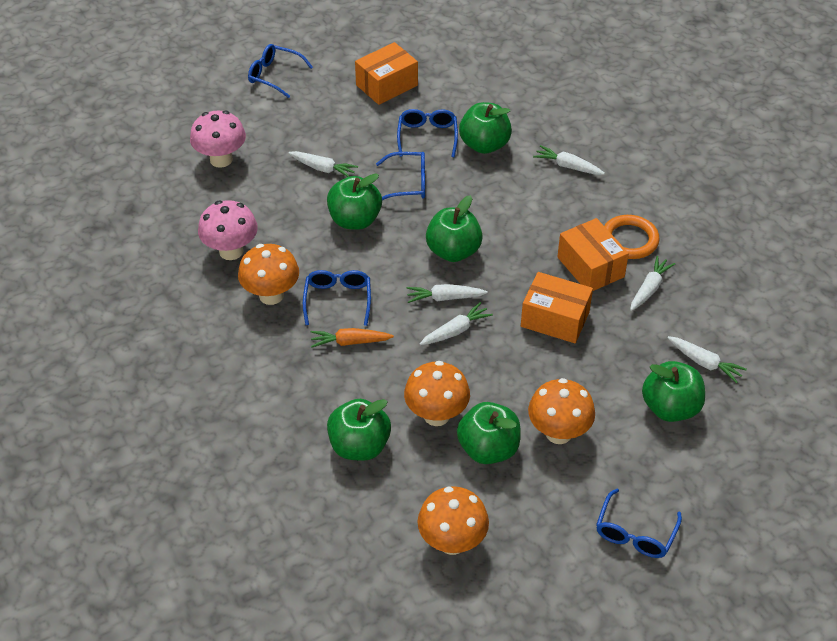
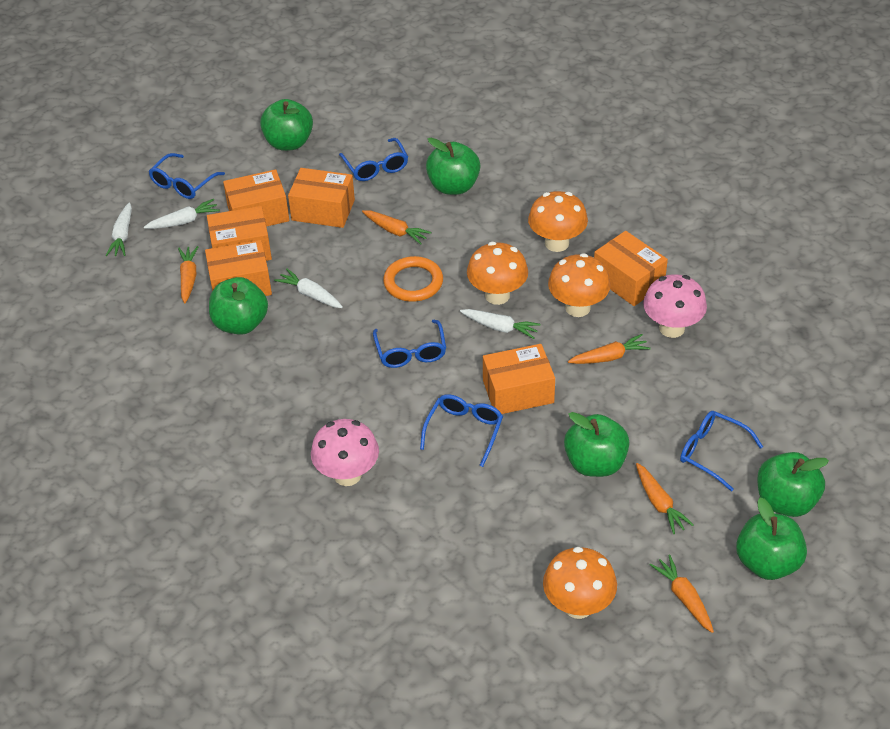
orange box: 3 -> 6
orange carrot: 1 -> 5
white carrot: 6 -> 4

